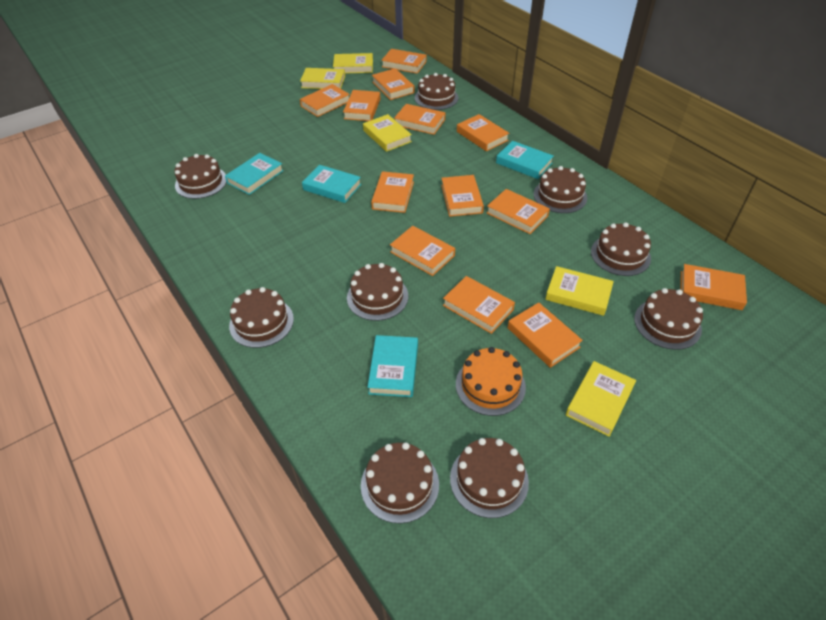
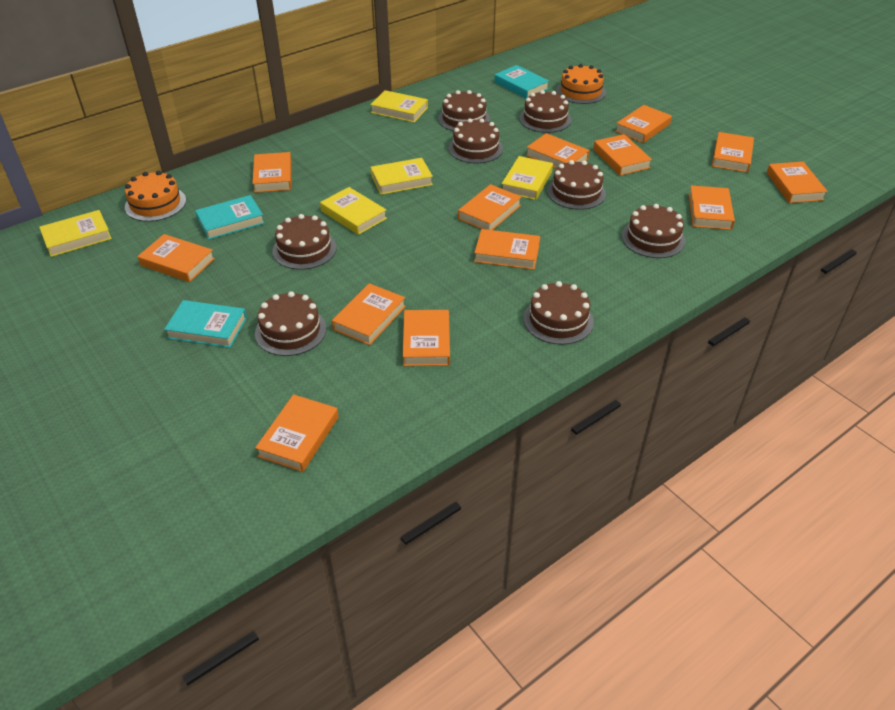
brown cake: 9 -> 8
orange cake: 1 -> 2
turquoise book: 4 -> 3

